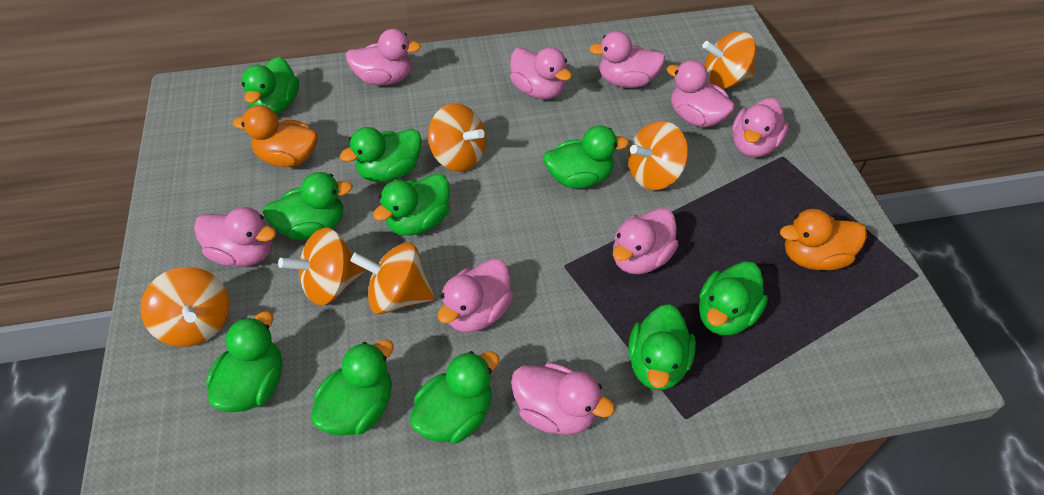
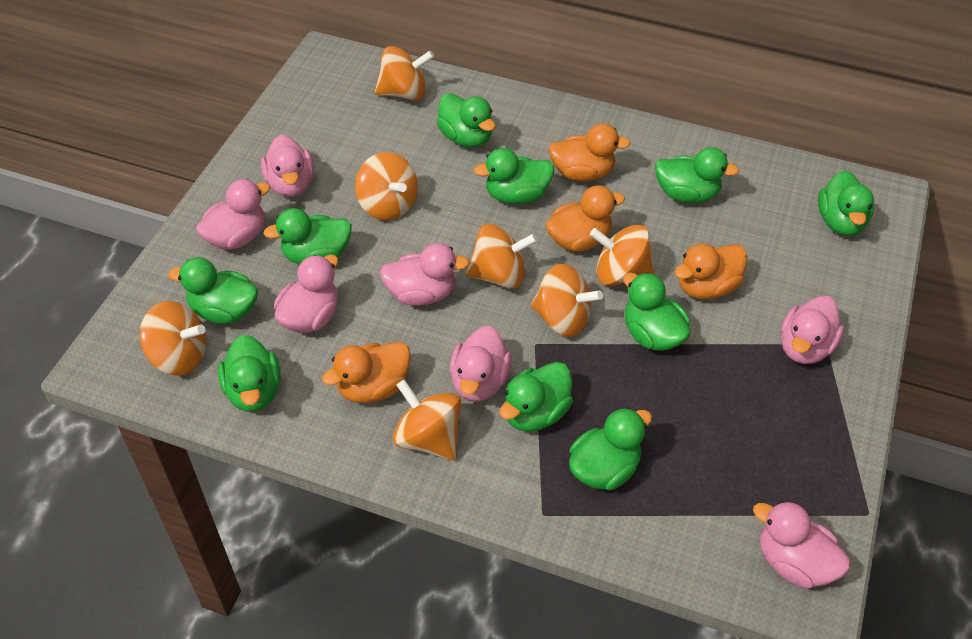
orange duck: 2 -> 4
orange spinning top: 6 -> 7
pink duck: 9 -> 7

